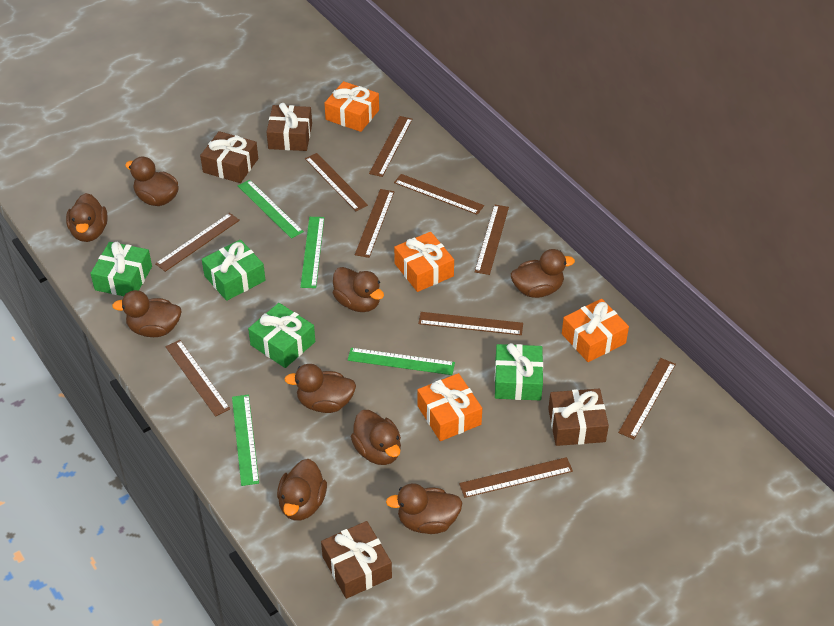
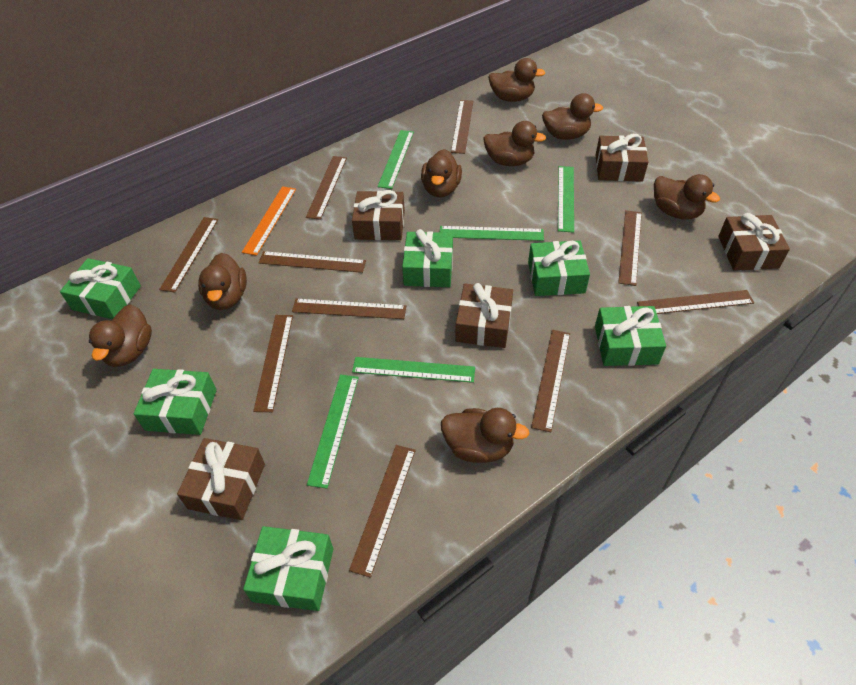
brown duck: 9 -> 8
brown gift: 4 -> 5
green gift: 4 -> 6
green ruler: 4 -> 5
orange gift: 4 -> 0
orange ruler: 0 -> 1

